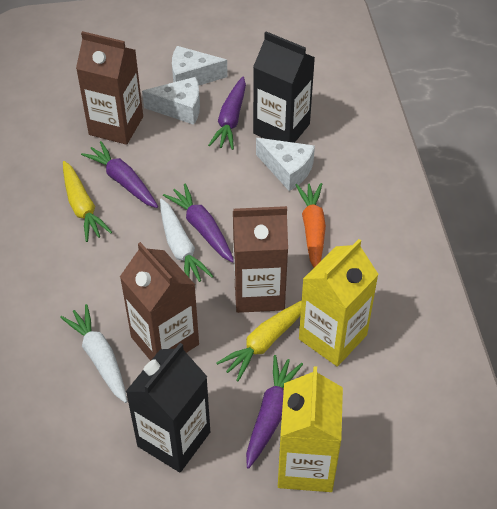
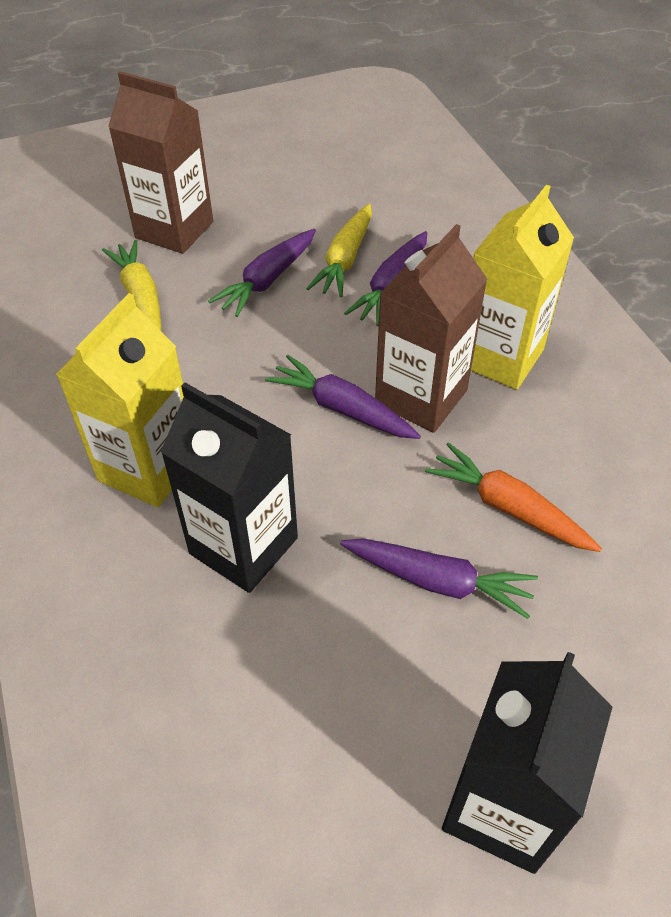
brown carton: 3 -> 2
white carrot: 2 -> 0
white cheese: 3 -> 0

